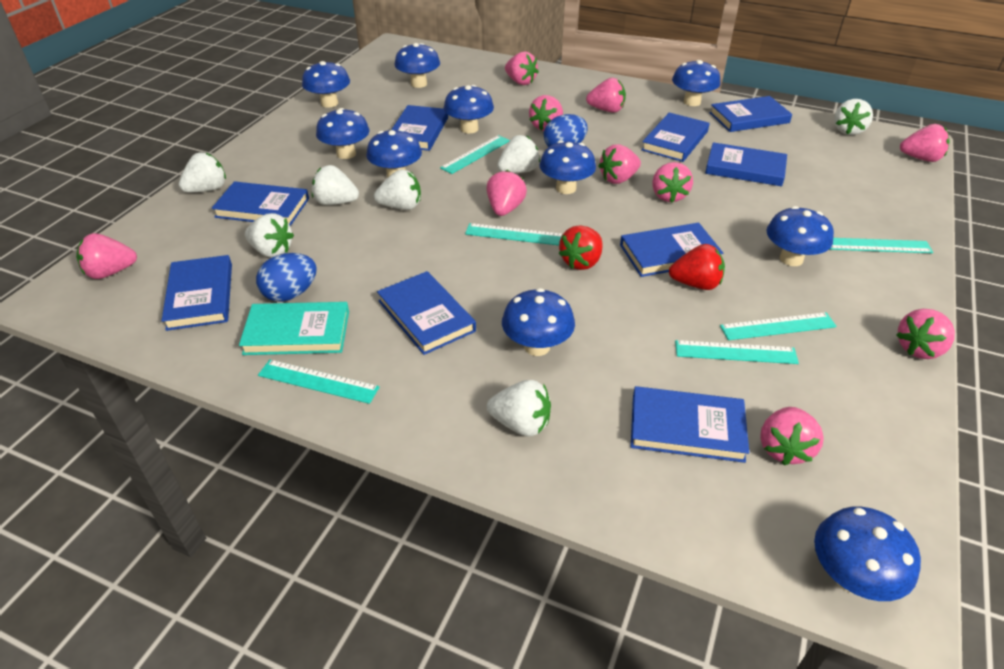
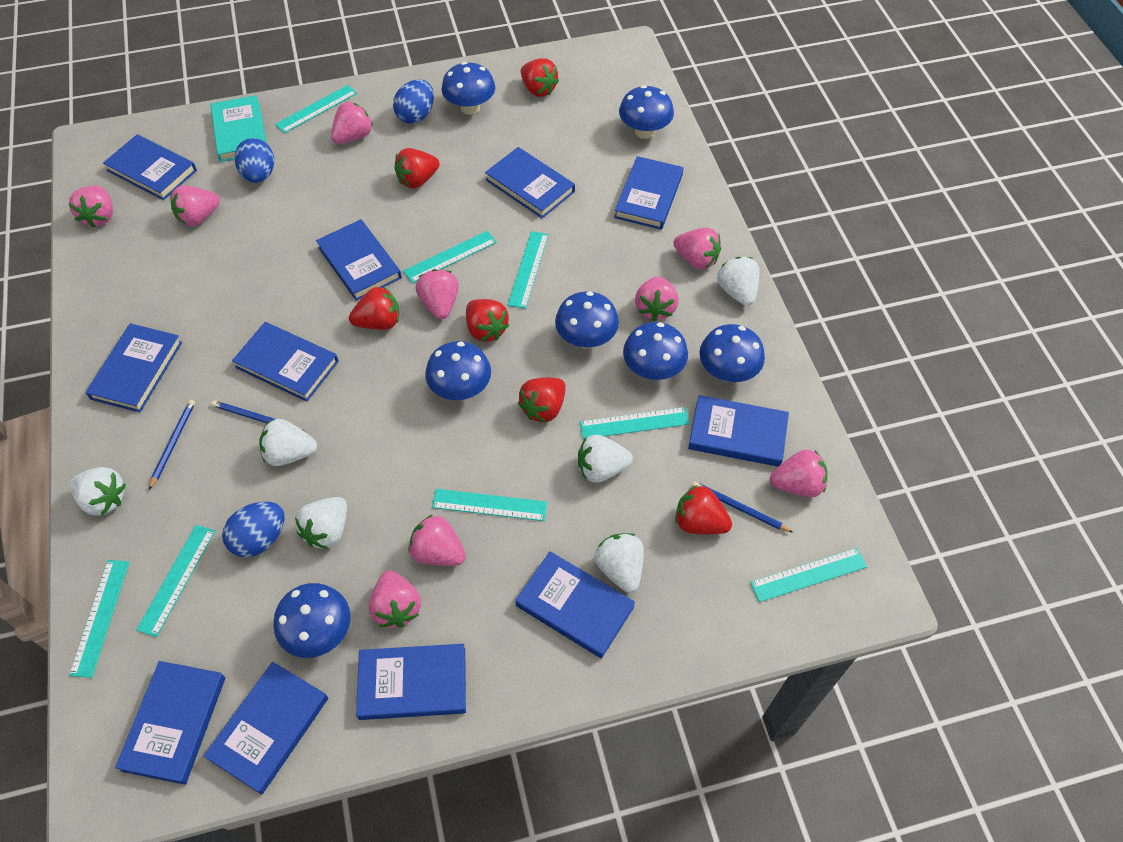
blue book: 9 -> 11
blue egg: 2 -> 3
blue mushroom: 10 -> 7
blue pencil: 0 -> 3
pink strawberry: 10 -> 9
red strawberry: 2 -> 6
turquoise ruler: 6 -> 8
white strawberry: 7 -> 6

